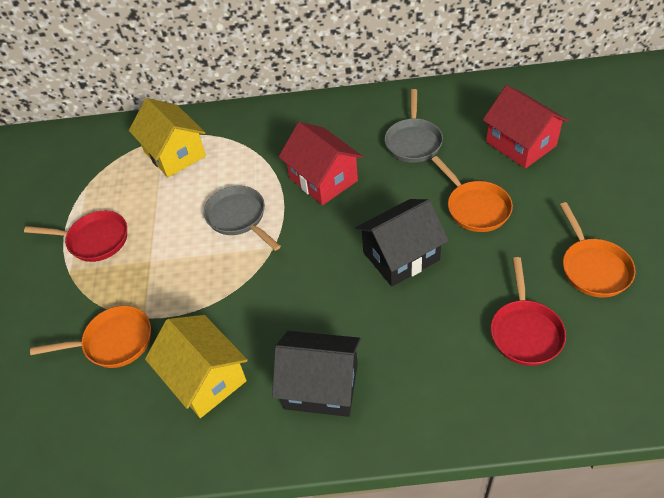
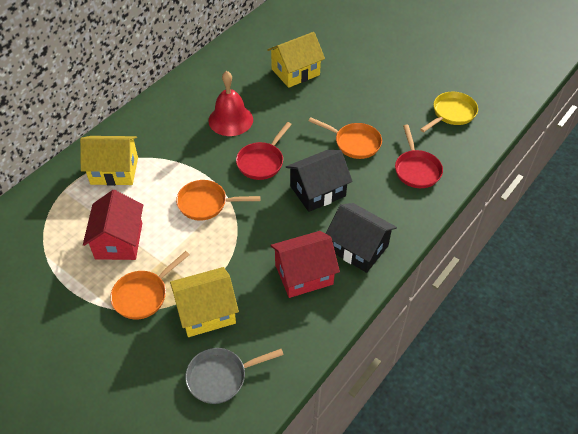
grey pan: 2 -> 1
red bell: 0 -> 1
yellow house: 2 -> 3
yellow pan: 0 -> 1

